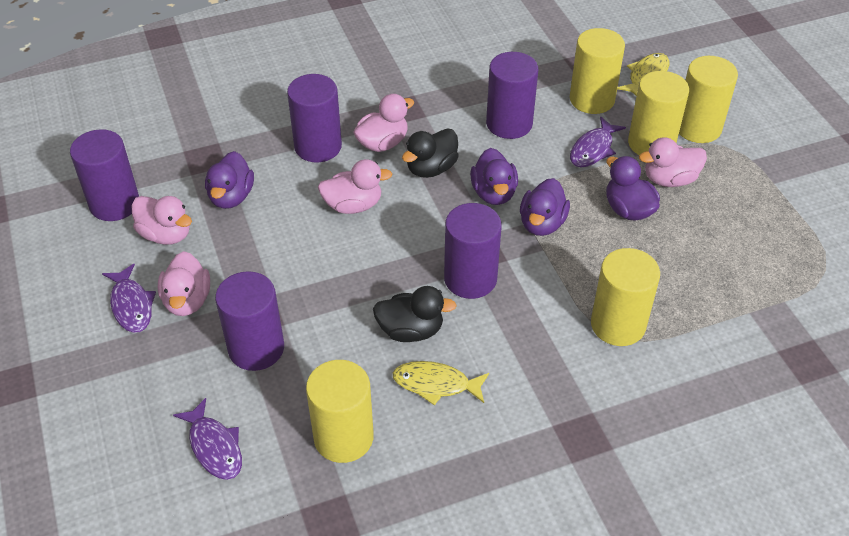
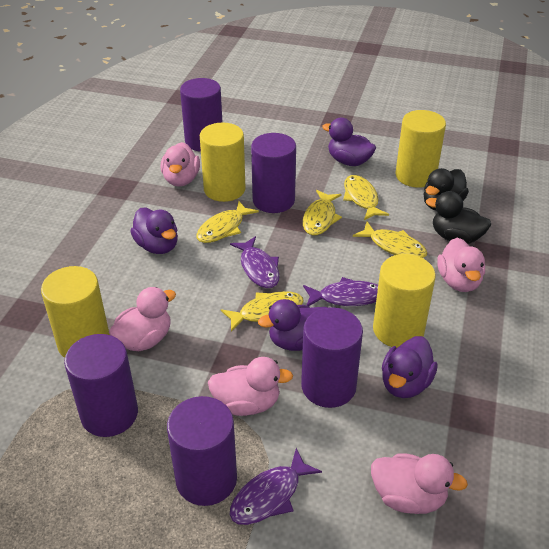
yellow cylinder: 5 -> 4
yellow fish: 2 -> 5

